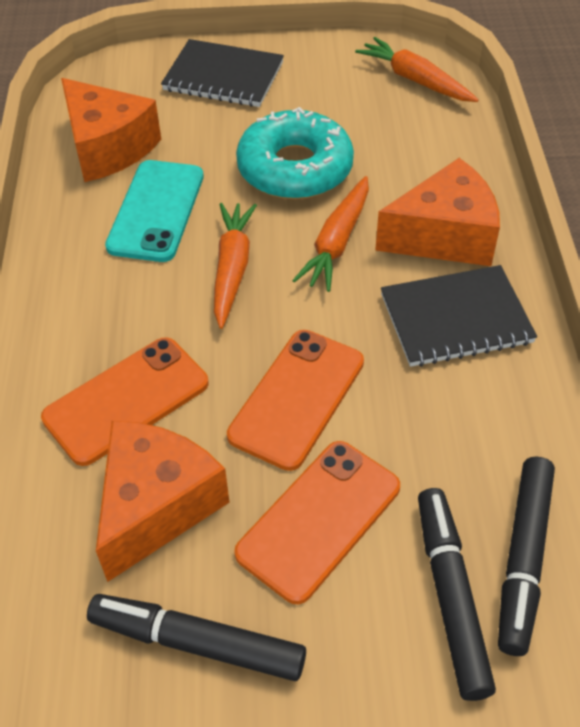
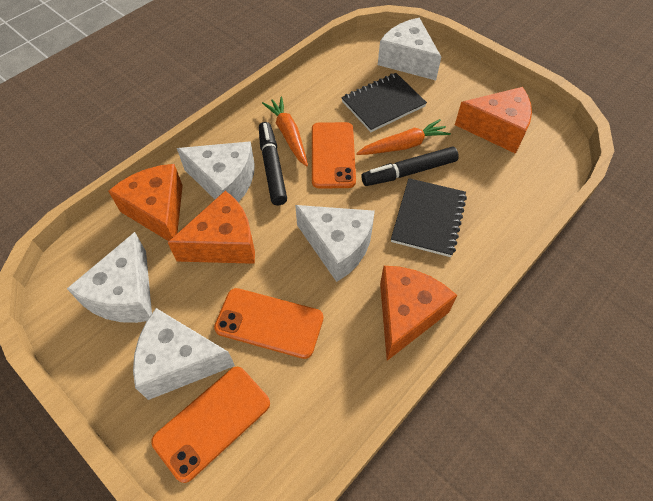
black marker: 3 -> 2
orange carrot: 3 -> 2
orange cheese: 3 -> 4
turquoise donut: 1 -> 0
turquoise phone: 1 -> 0
white cheese: 0 -> 5

